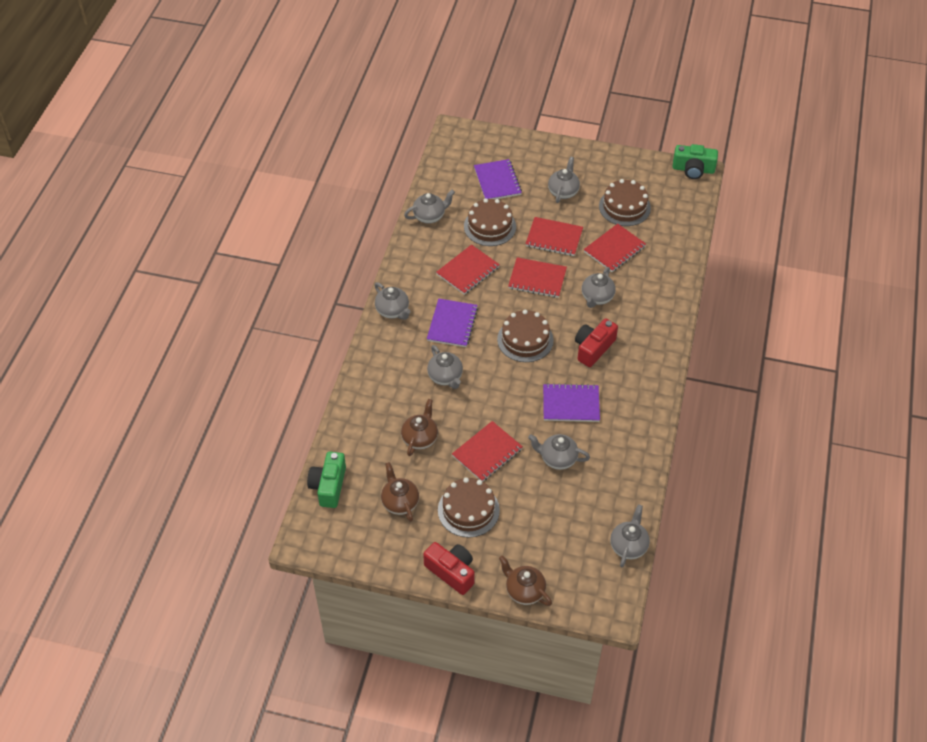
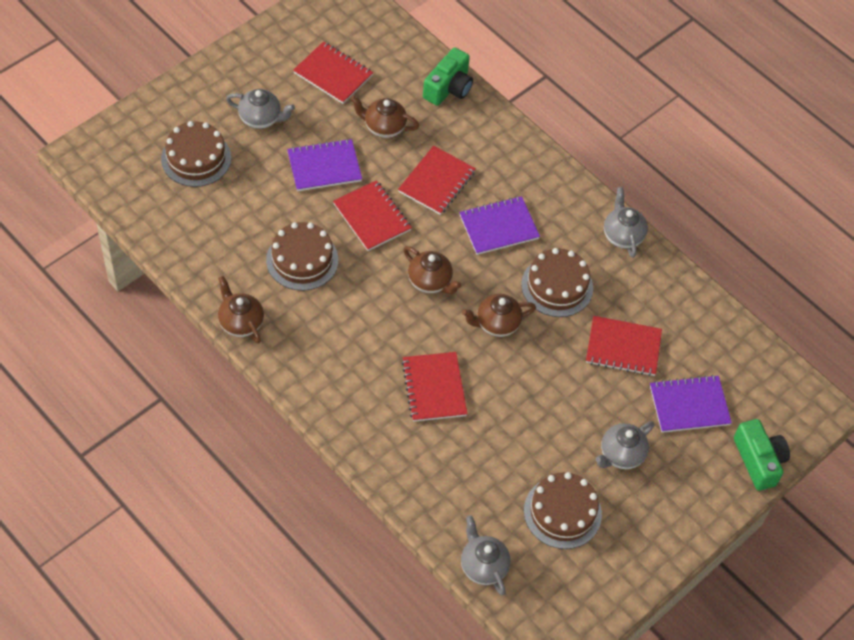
brown teapot: 3 -> 4
grey teapot: 7 -> 4
red camera: 2 -> 0

